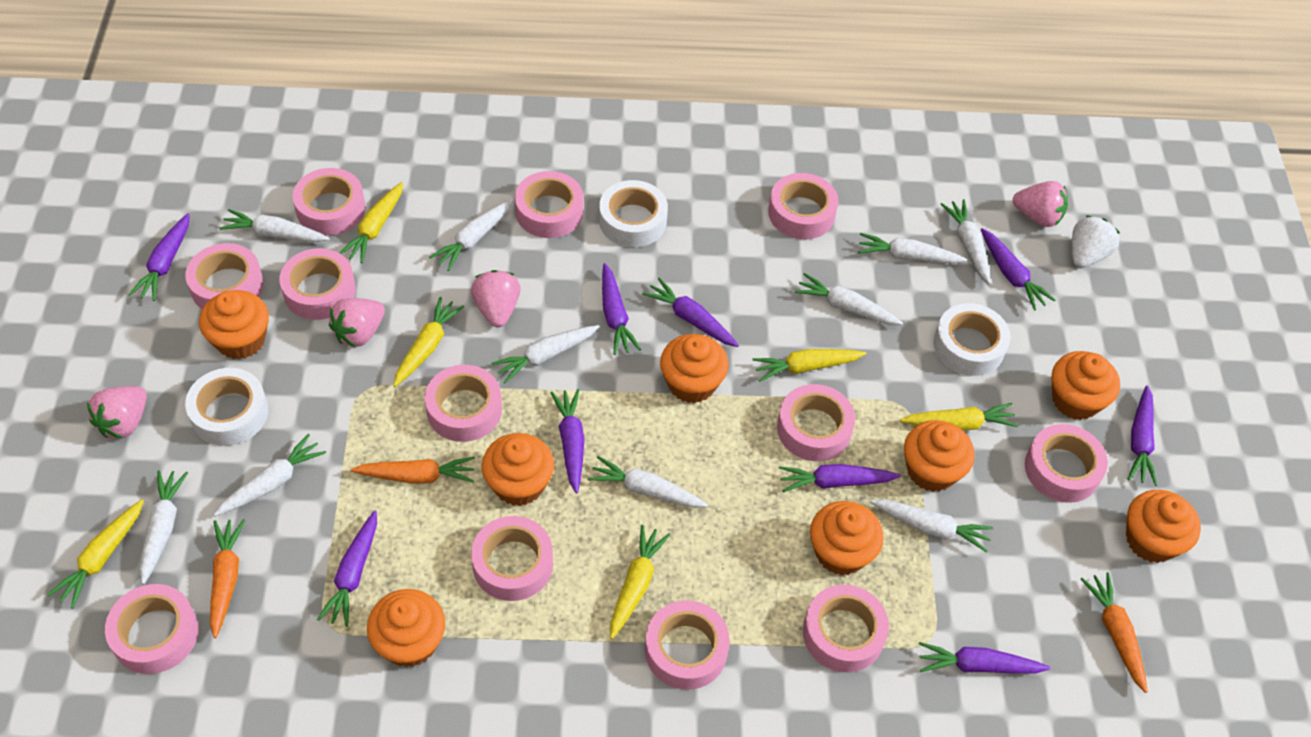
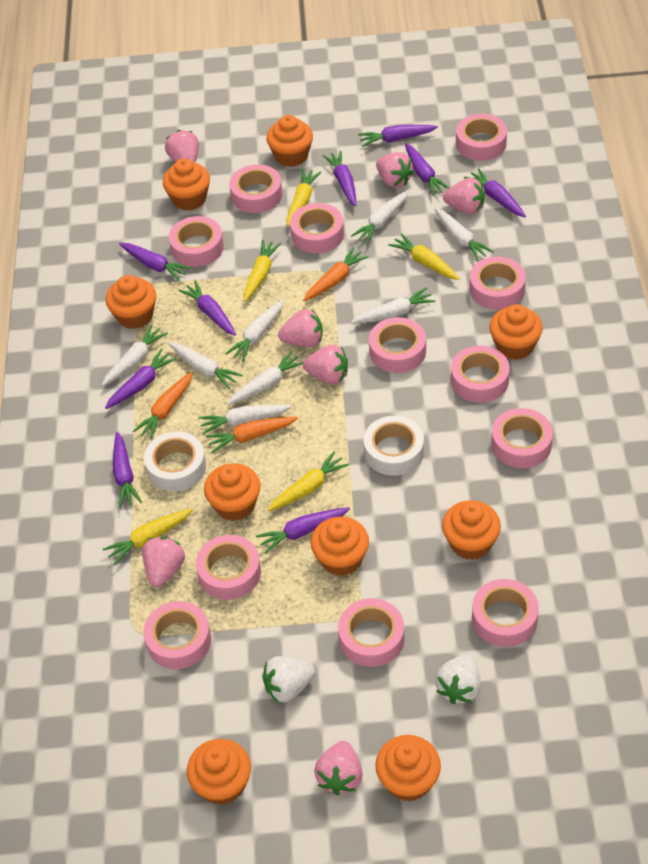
orange cupcake: 8 -> 9
pink strawberry: 4 -> 7
white carrot: 10 -> 8
white strawberry: 1 -> 2
white tape: 3 -> 2
yellow carrot: 6 -> 5

